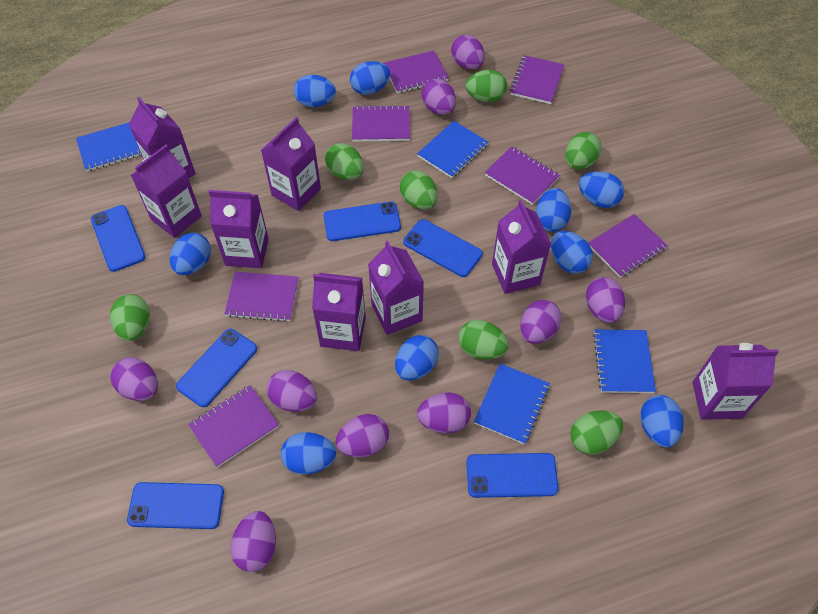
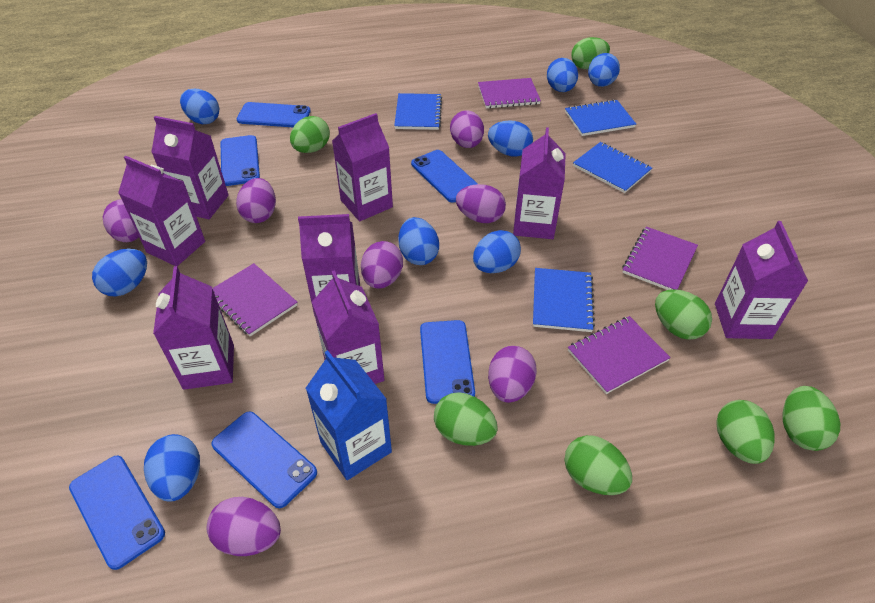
blue carton: 0 -> 1
blue egg: 9 -> 8
purple egg: 9 -> 7
purple notebook: 7 -> 4

